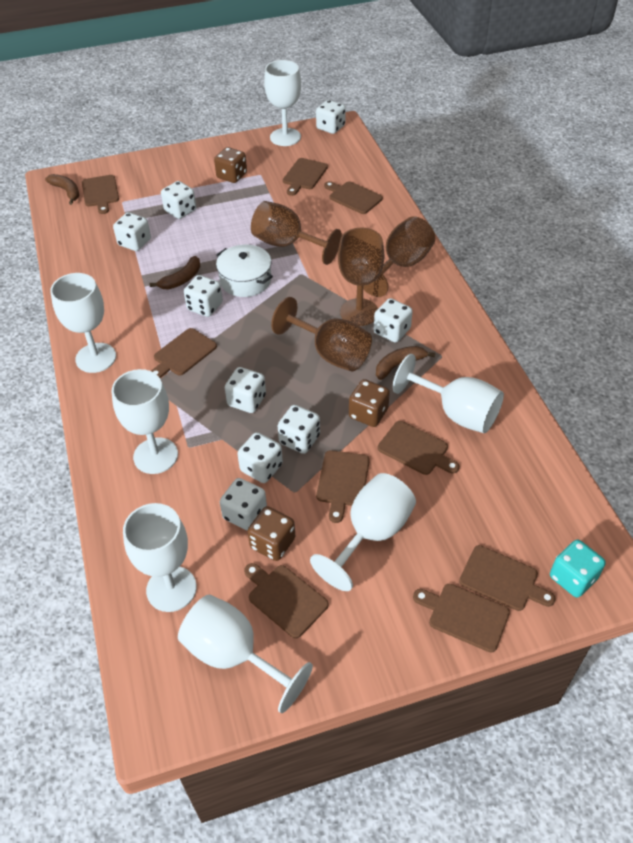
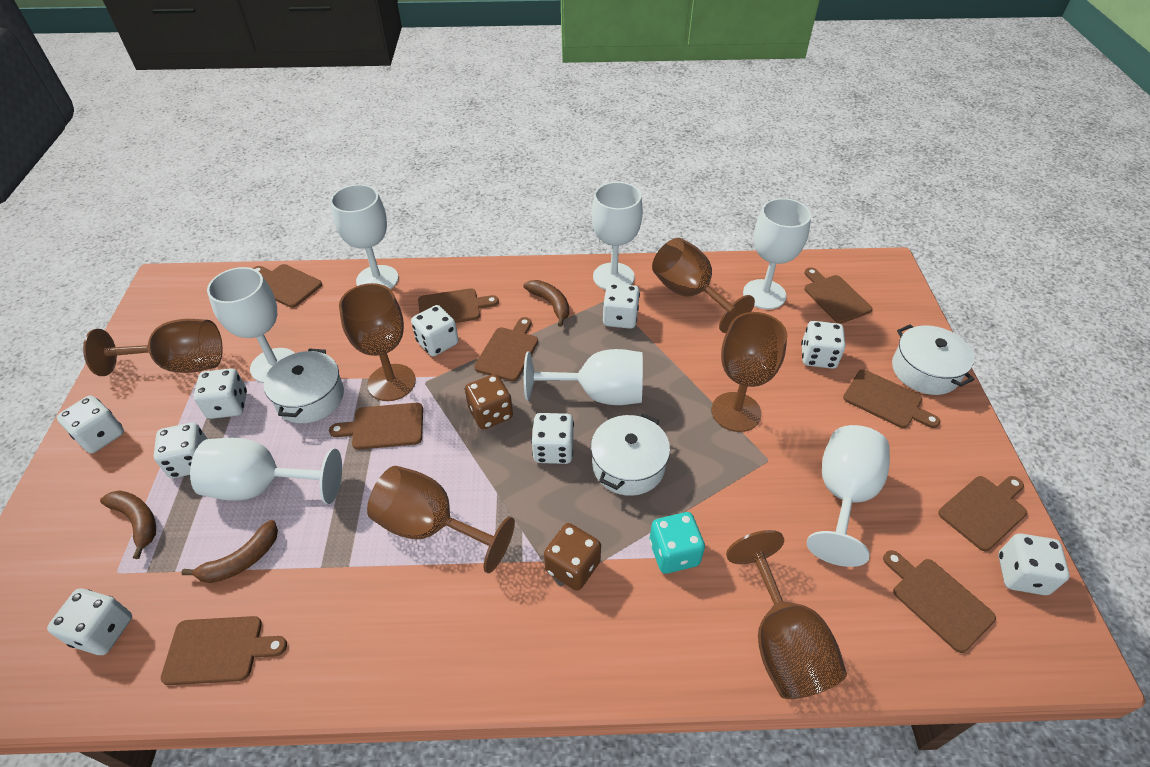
brown dice: 3 -> 2
brown goblet: 4 -> 6
white pot: 1 -> 3

